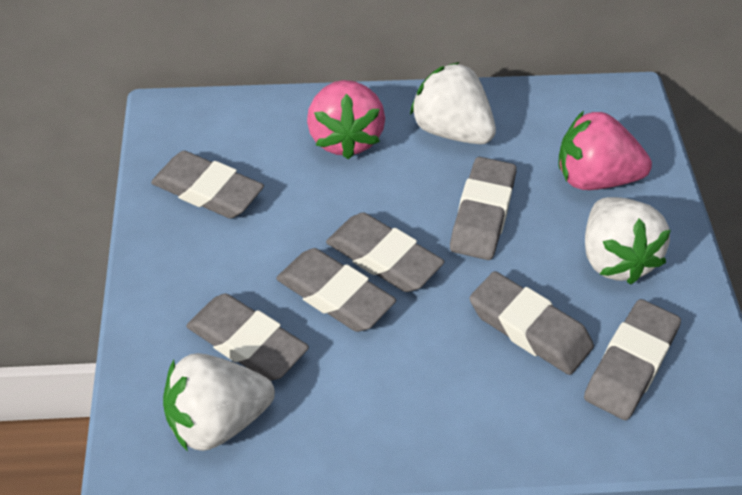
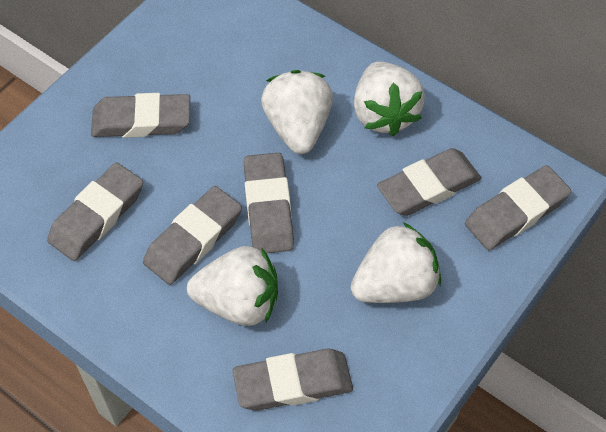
pink strawberry: 2 -> 0
white strawberry: 3 -> 4

